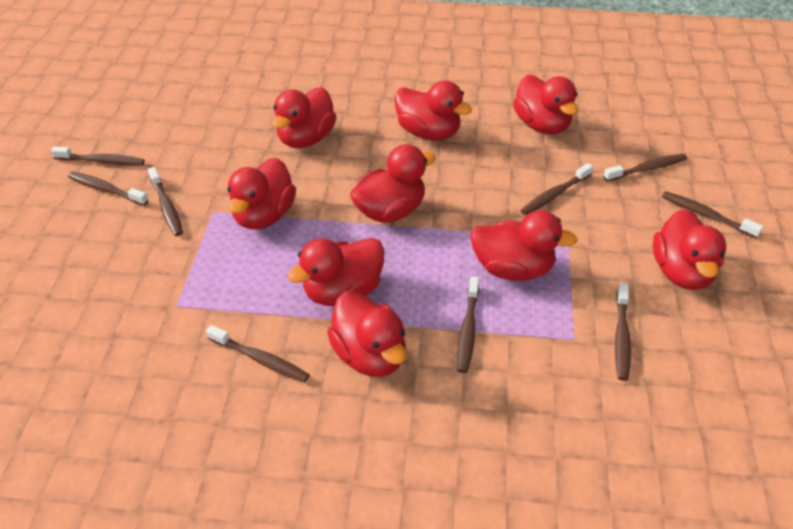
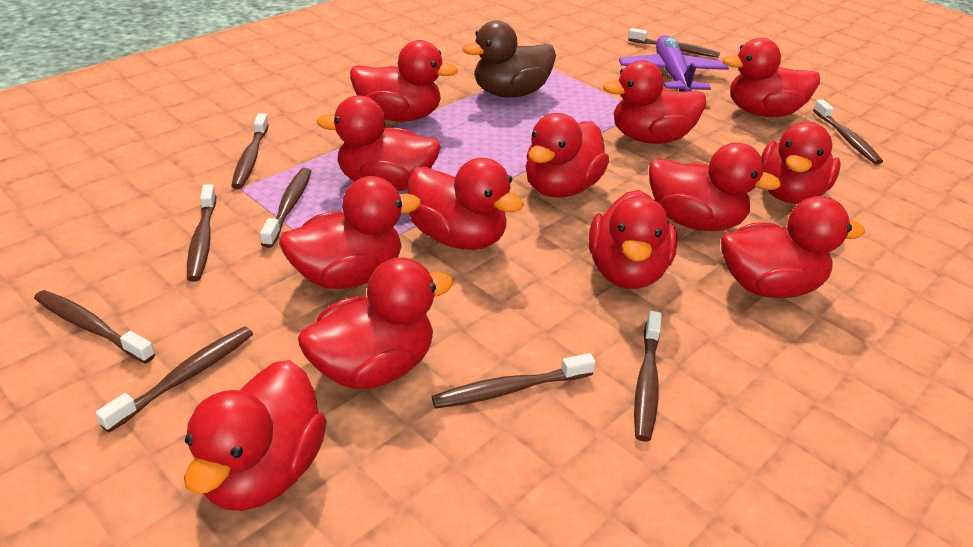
brown duck: 0 -> 1
purple plane: 0 -> 1
red duck: 9 -> 13

